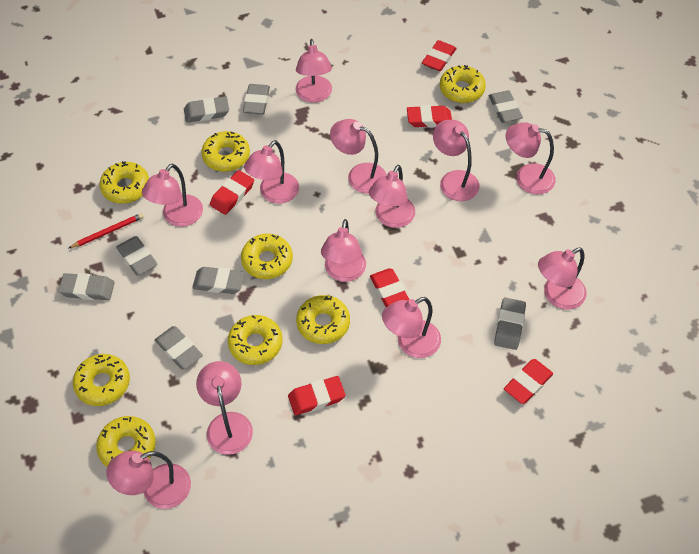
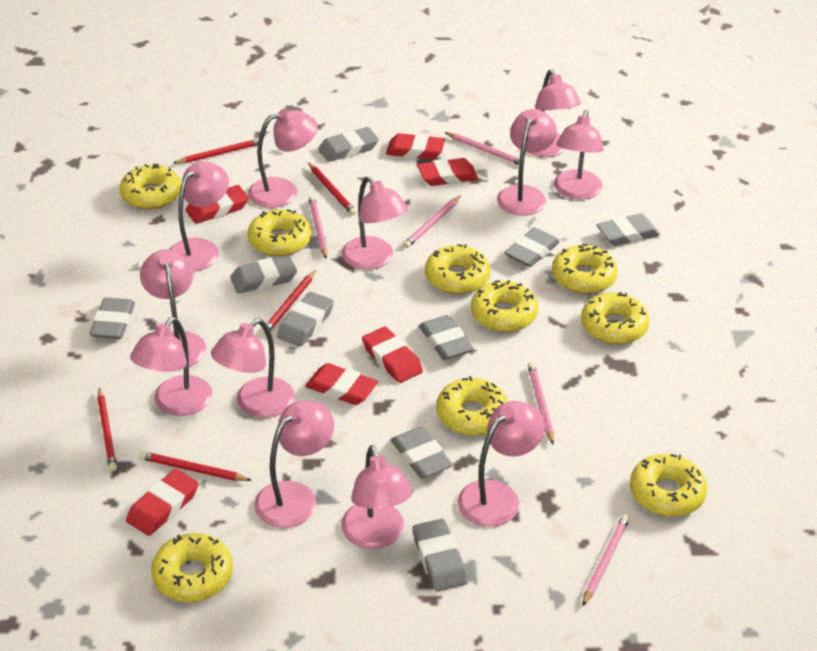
grey eraser: 8 -> 9
pink pencil: 0 -> 5
red pencil: 1 -> 5
yellow donut: 8 -> 9

